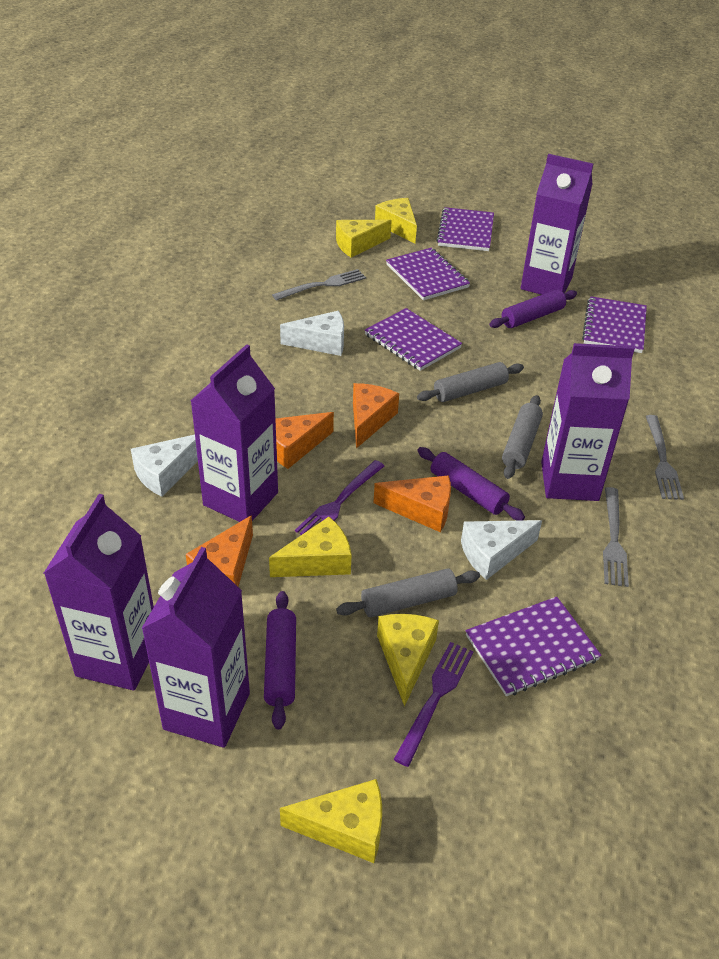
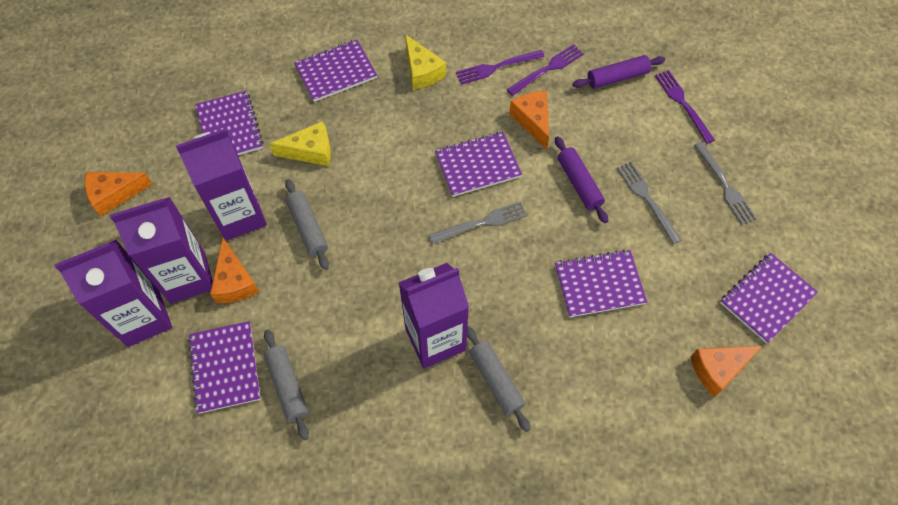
purple carton: 5 -> 4
purple fork: 2 -> 3
purple notebook: 5 -> 6
purple rolling pin: 3 -> 2
white cheese: 3 -> 0
yellow cheese: 5 -> 2

